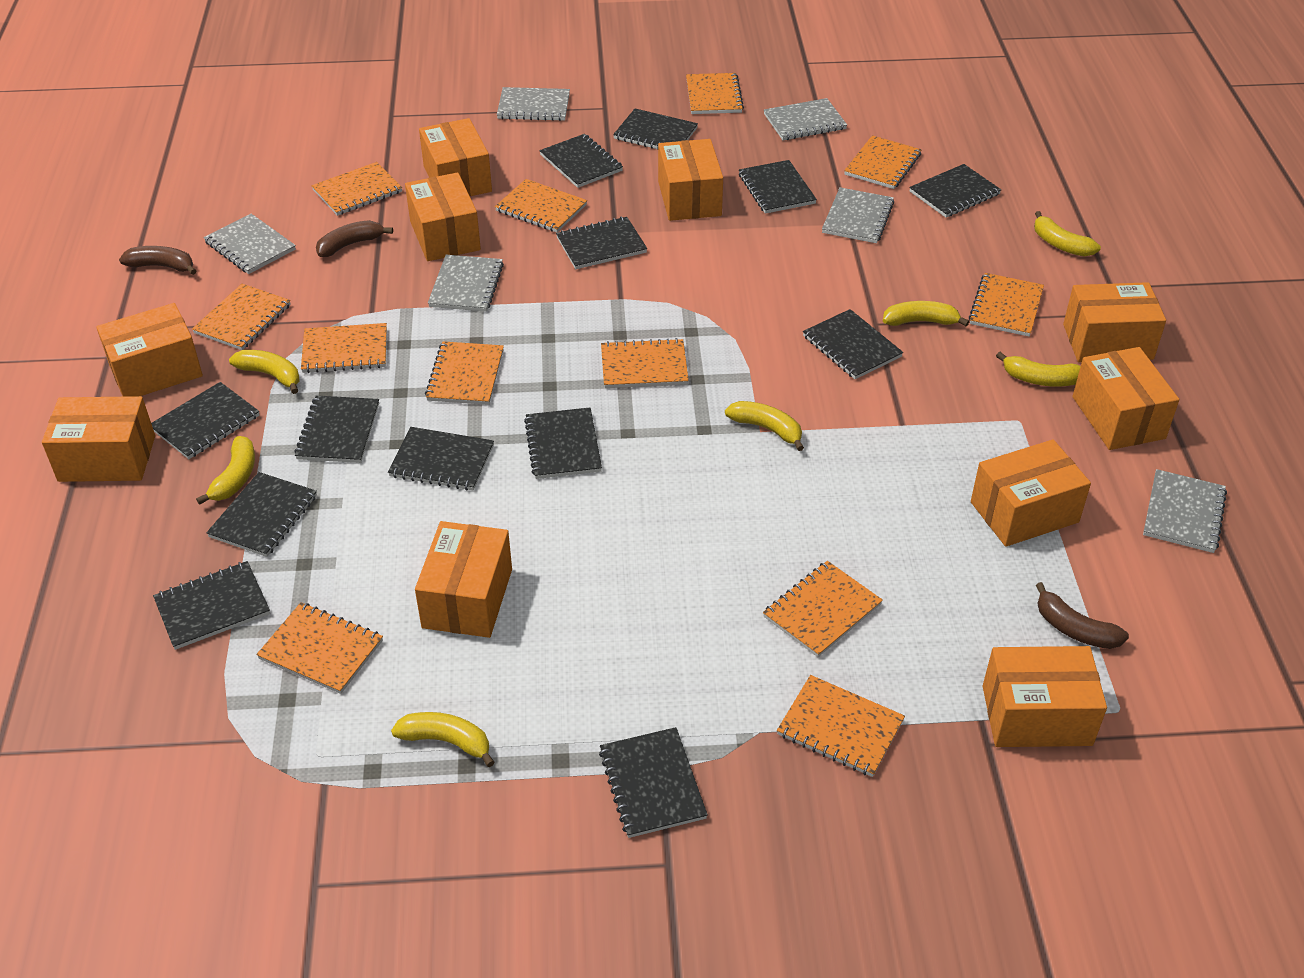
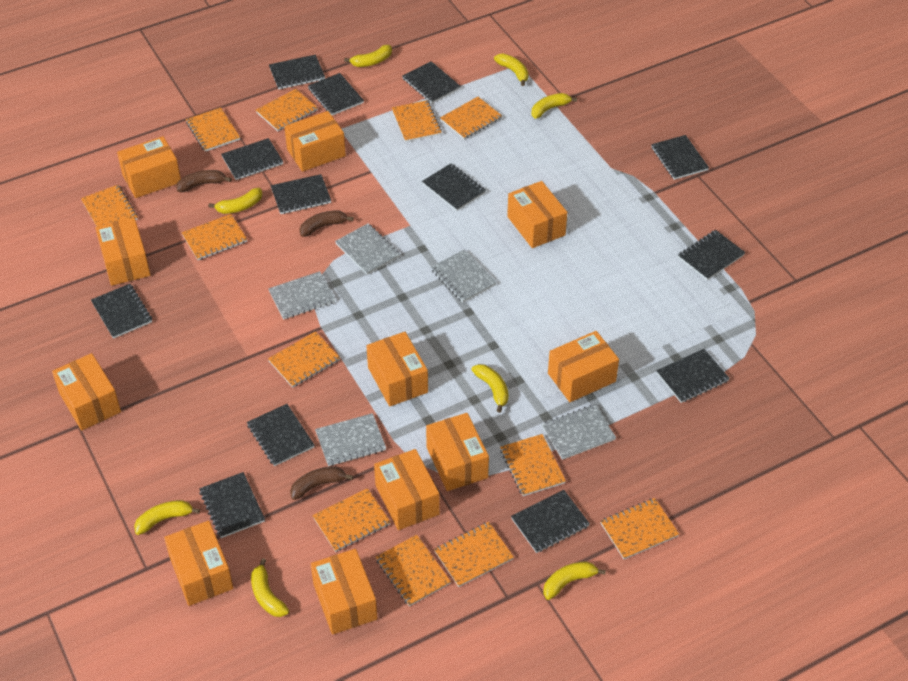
grey notebook: 6 -> 5
orange box: 10 -> 11
yellow banana: 7 -> 8

